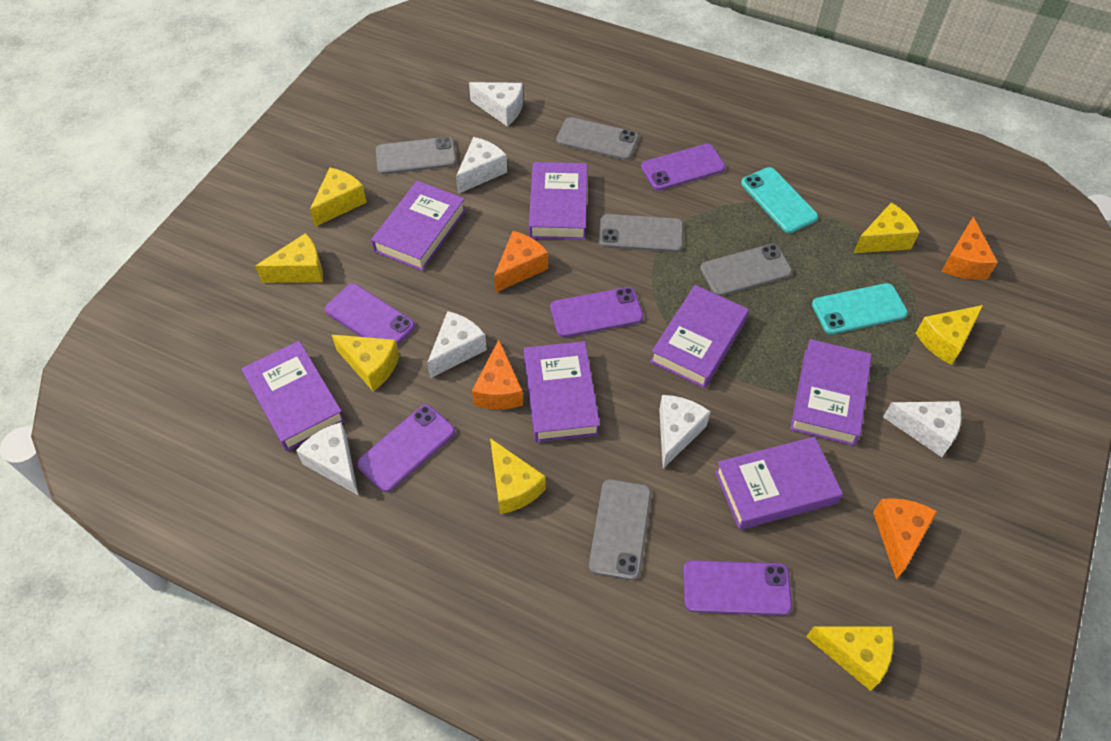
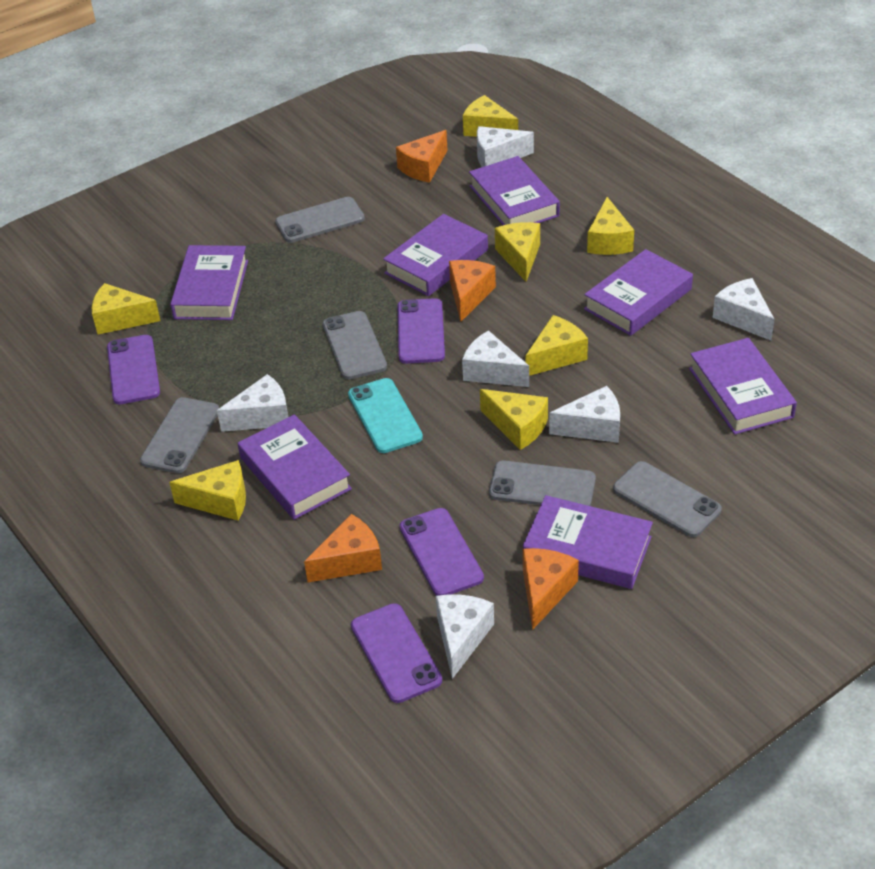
purple phone: 5 -> 4
turquoise phone: 2 -> 1

